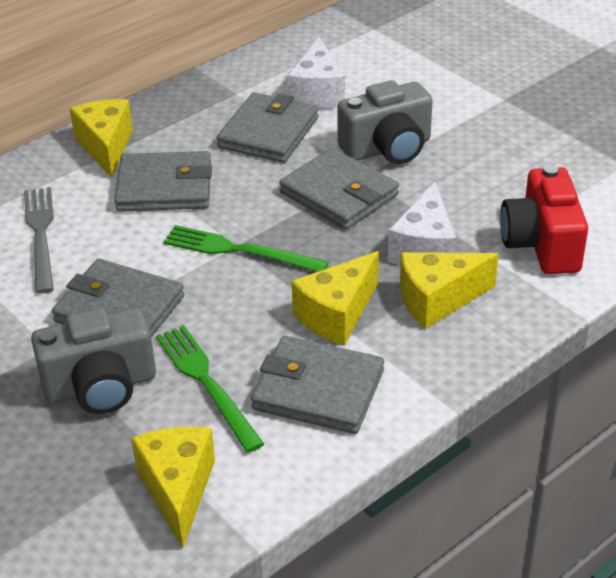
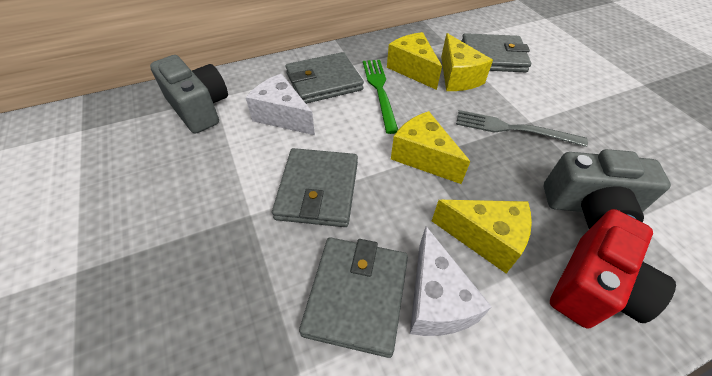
green fork: 2 -> 1
grey wallet: 5 -> 4

